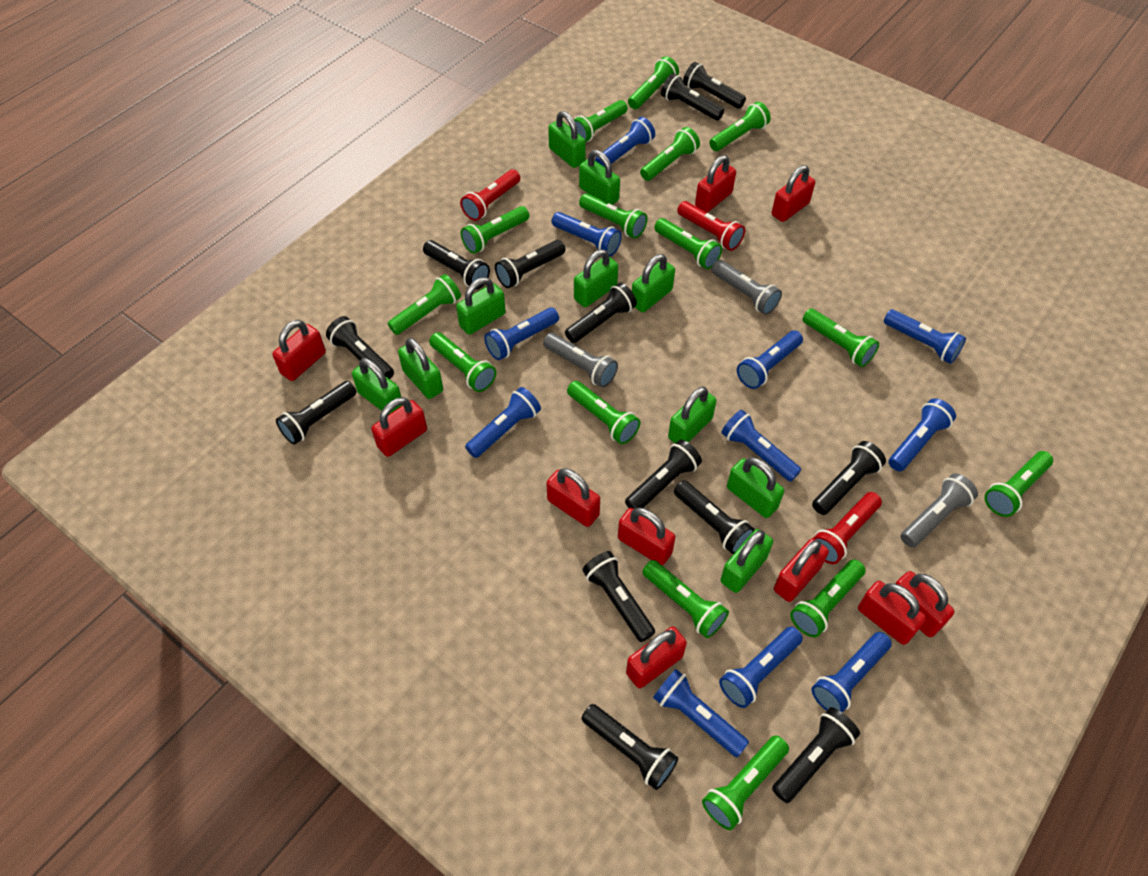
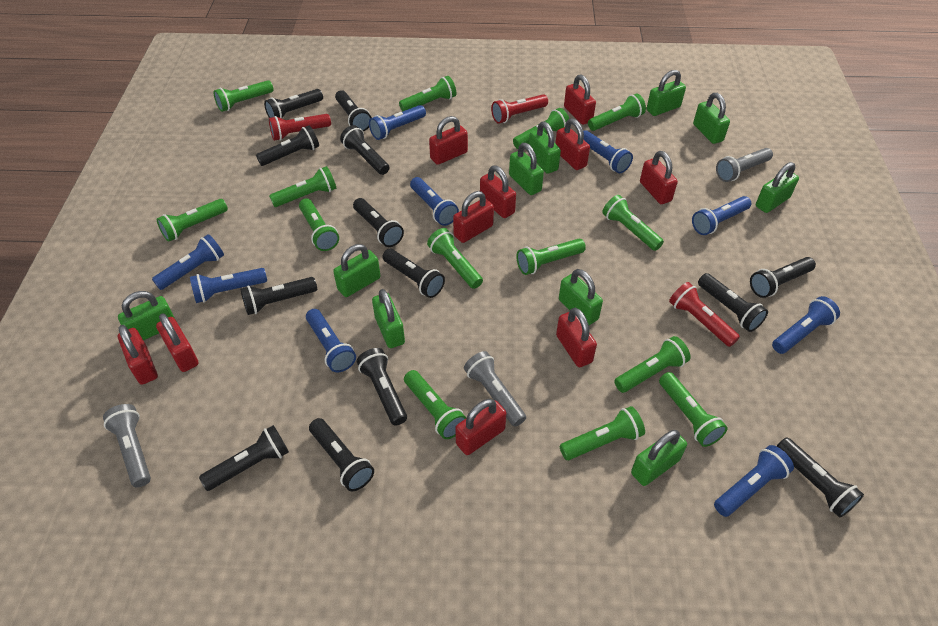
blue flashlight: 11 -> 9
green flashlight: 15 -> 14

